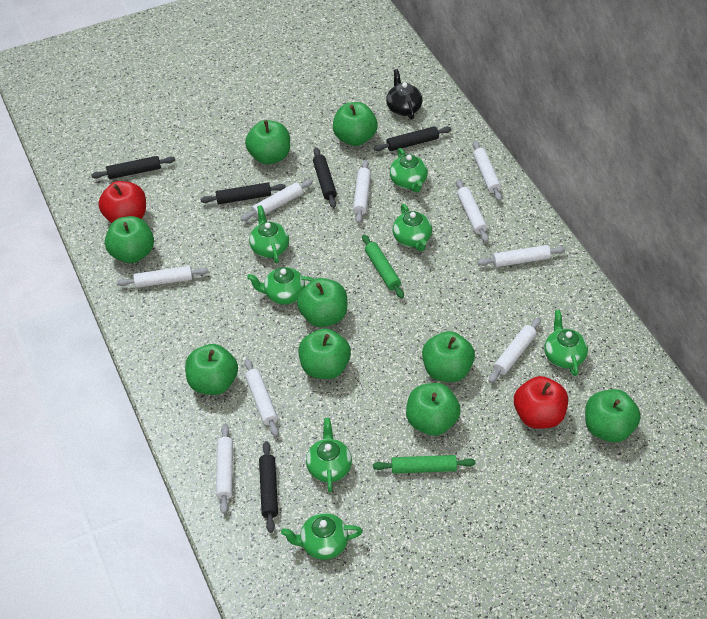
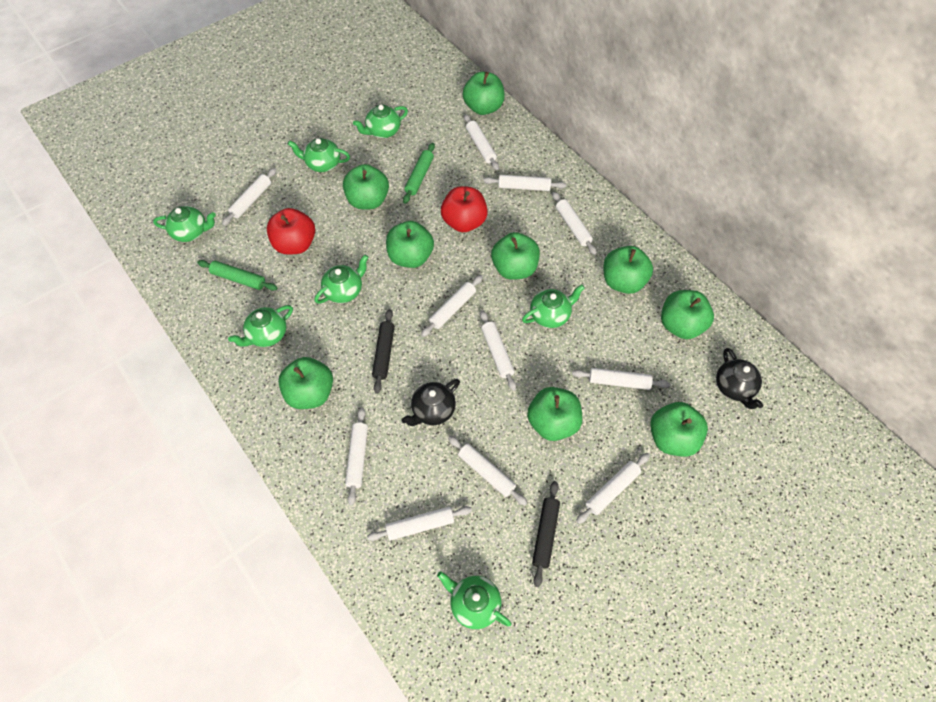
black rolling pin: 5 -> 2
black teapot: 1 -> 2
white rolling pin: 9 -> 11

